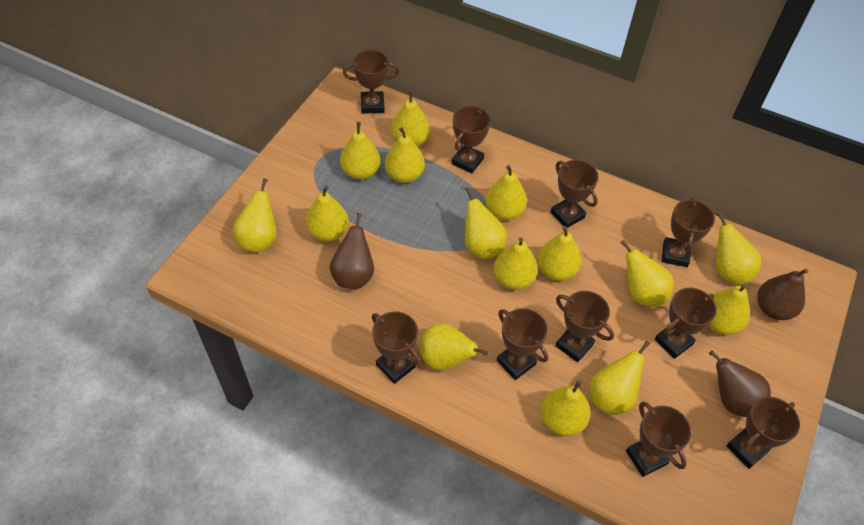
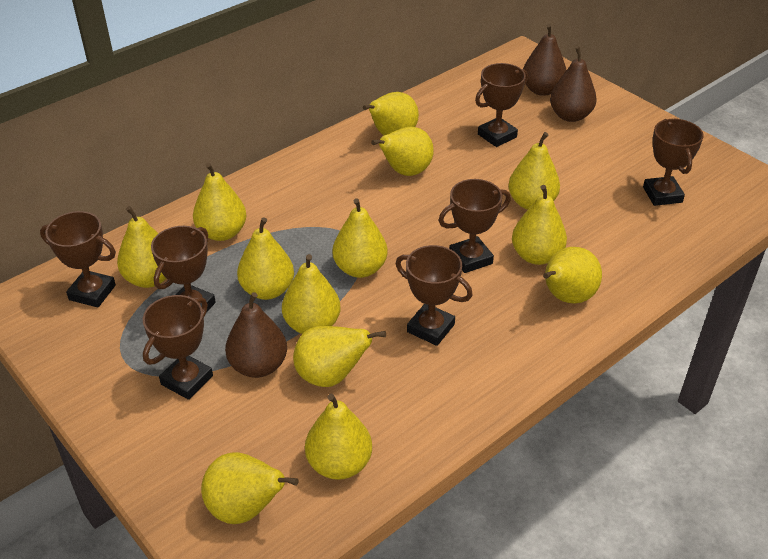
brown trophy: 10 -> 7
yellow pear: 15 -> 13

